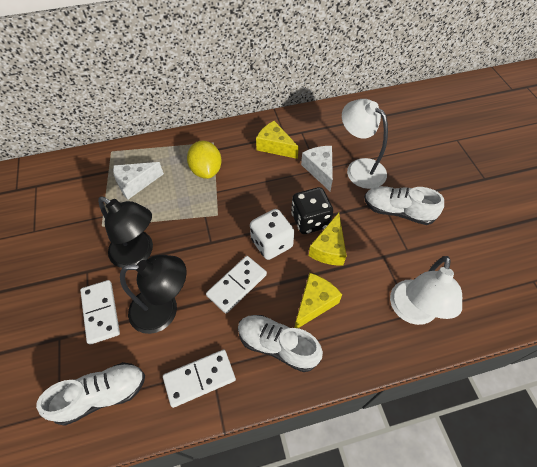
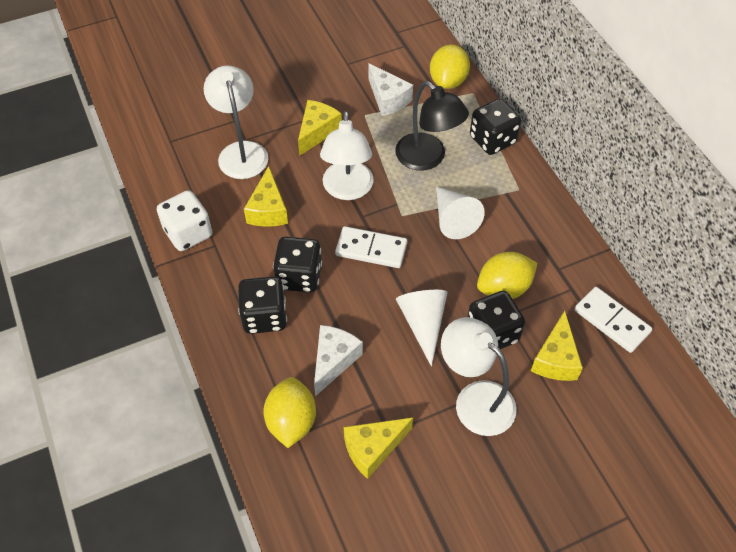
black dice: 1 -> 4
black lamp: 2 -> 1
white cone: 0 -> 2
white domino: 3 -> 2
white lamp: 2 -> 3
white shoe: 3 -> 0
yellow cheese: 3 -> 4
yellow lemon: 1 -> 3

